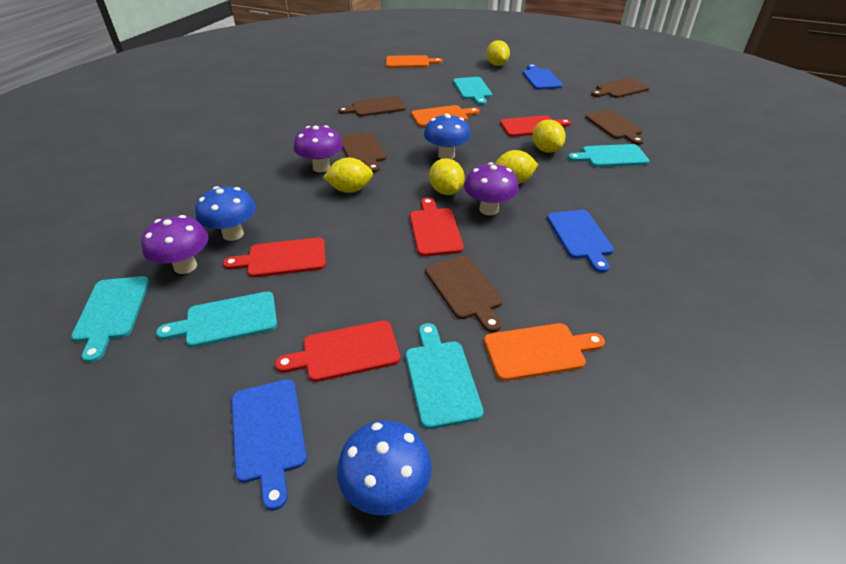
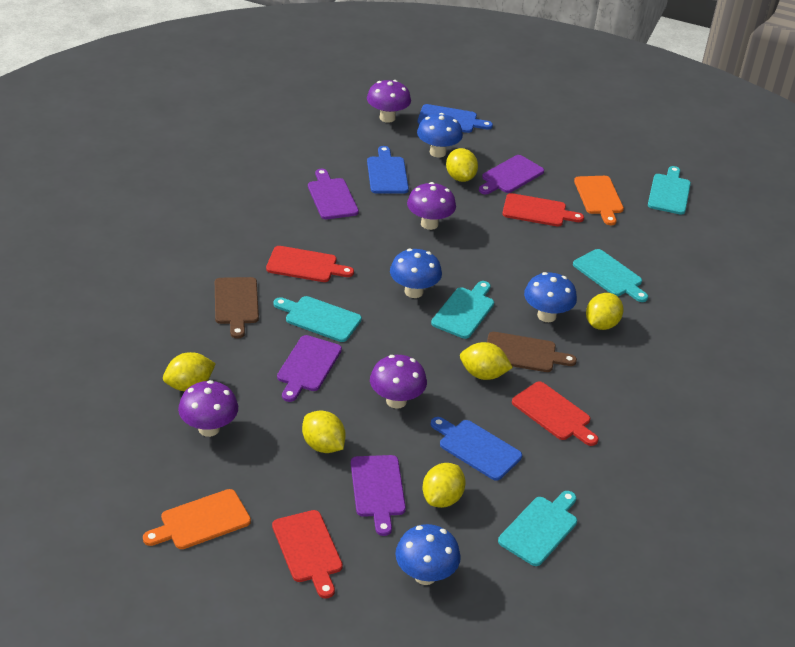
blue mushroom: 3 -> 4
brown cutting board: 5 -> 2
orange cutting board: 3 -> 2
purple cutting board: 0 -> 4
purple mushroom: 3 -> 4
yellow lemon: 5 -> 6

